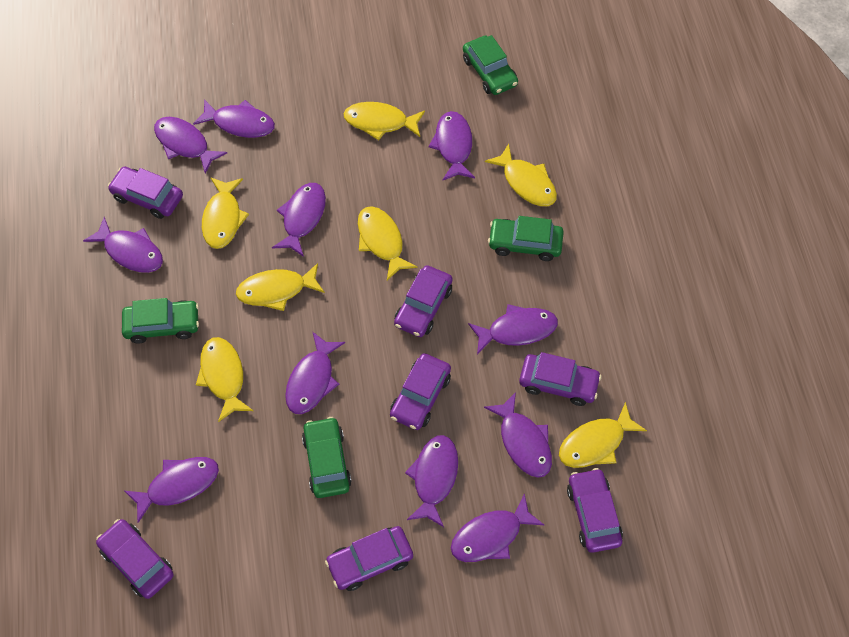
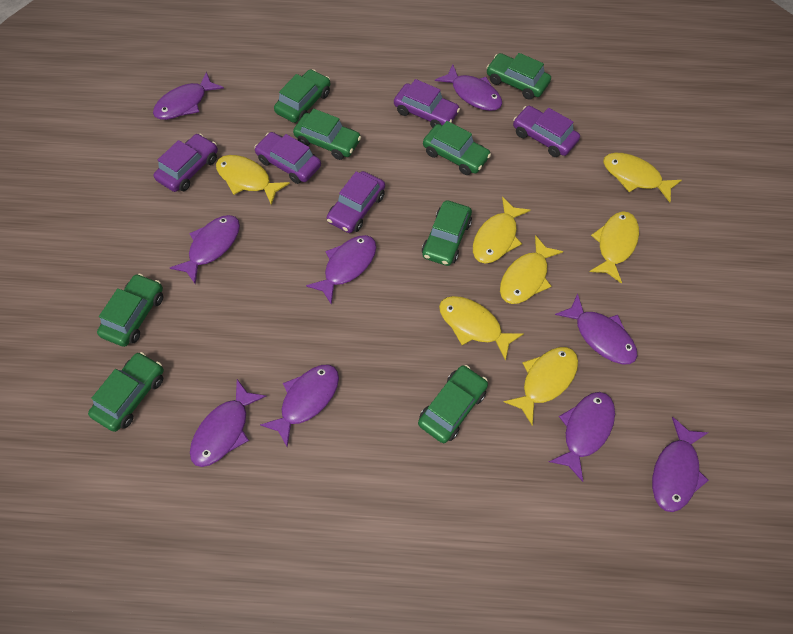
green car: 4 -> 8
purple car: 7 -> 5
purple fish: 11 -> 9

